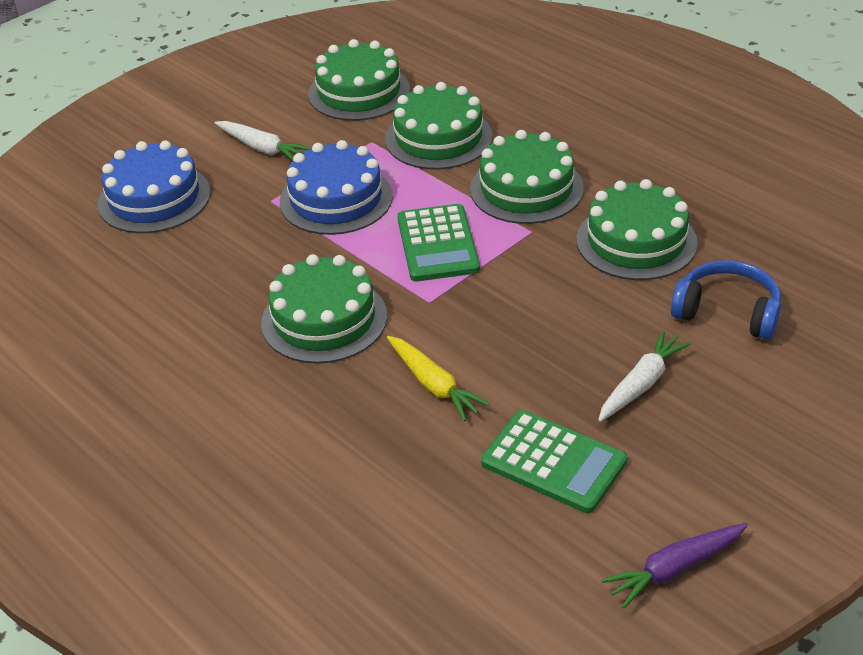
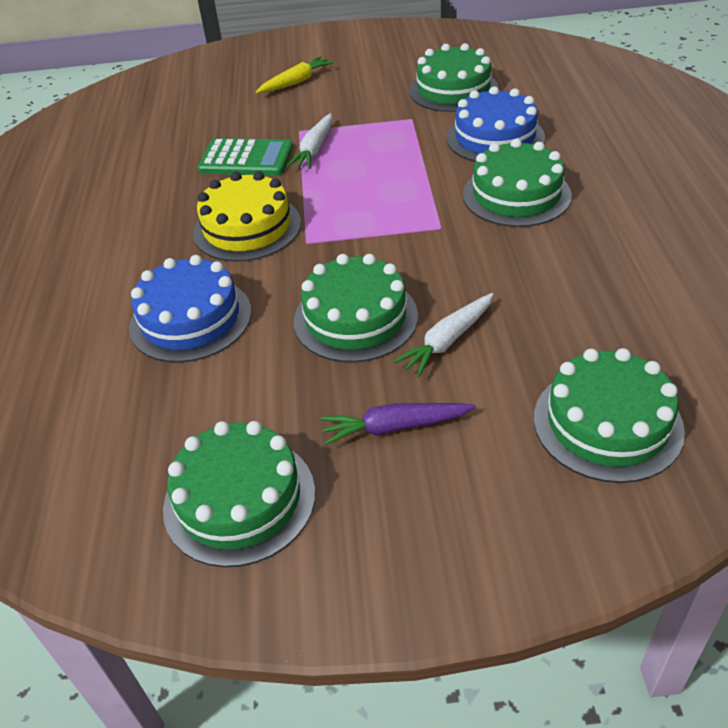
blue headphones: 1 -> 0
green calculator: 2 -> 1
yellow cake: 0 -> 1

